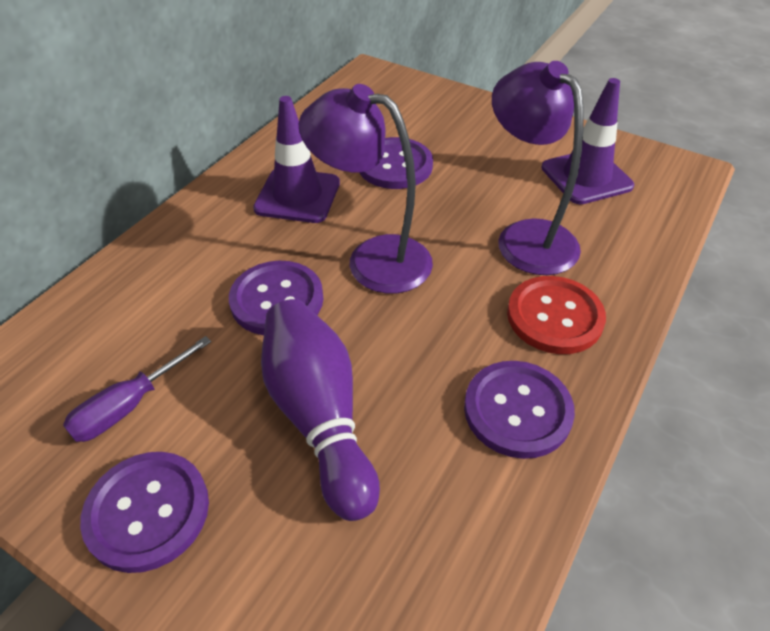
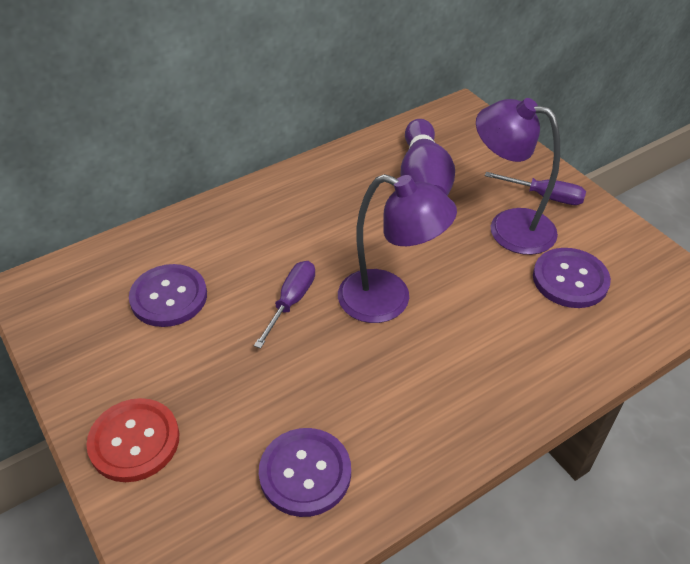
purple button: 4 -> 3
purple screwdriver: 1 -> 2
purple traffic cone: 2 -> 0

